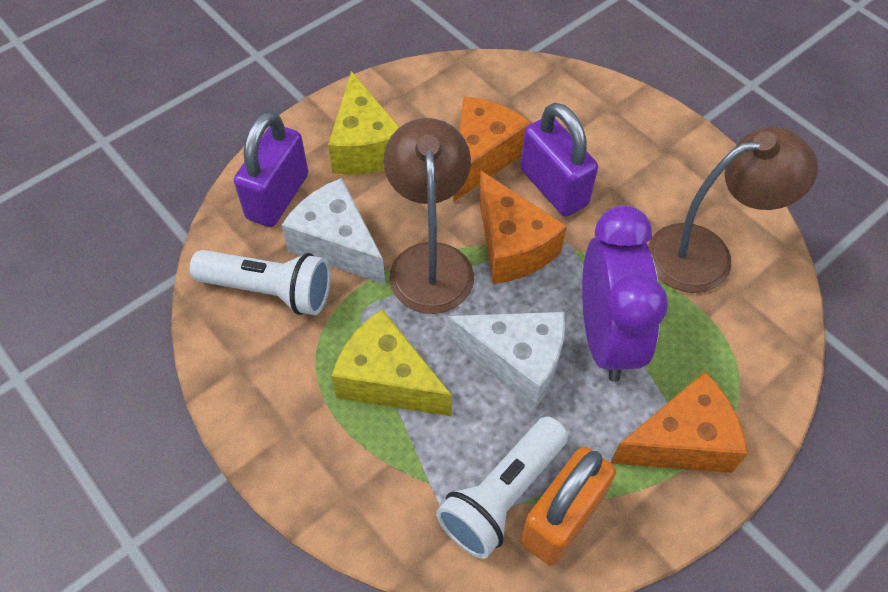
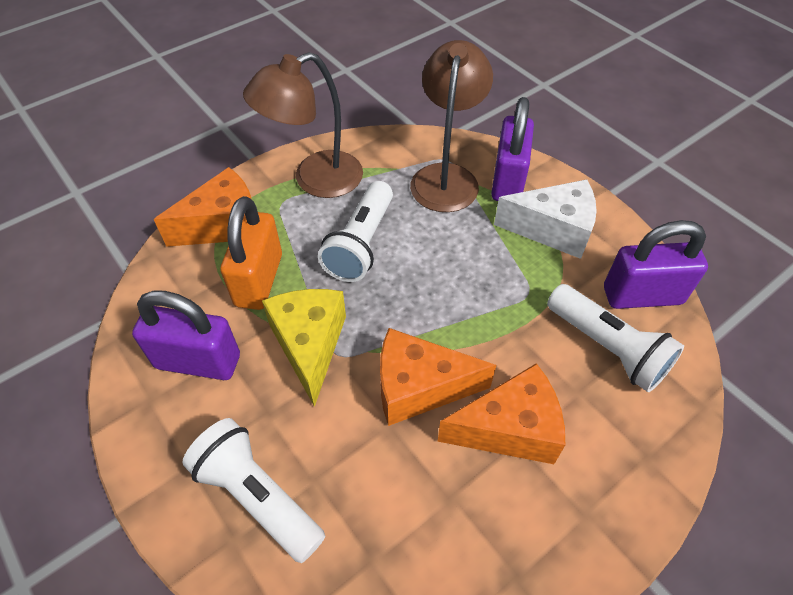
purple clock: 1 -> 0
purple padlock: 2 -> 3
white cheese: 2 -> 1
white flashlight: 2 -> 3
yellow cheese: 2 -> 1

